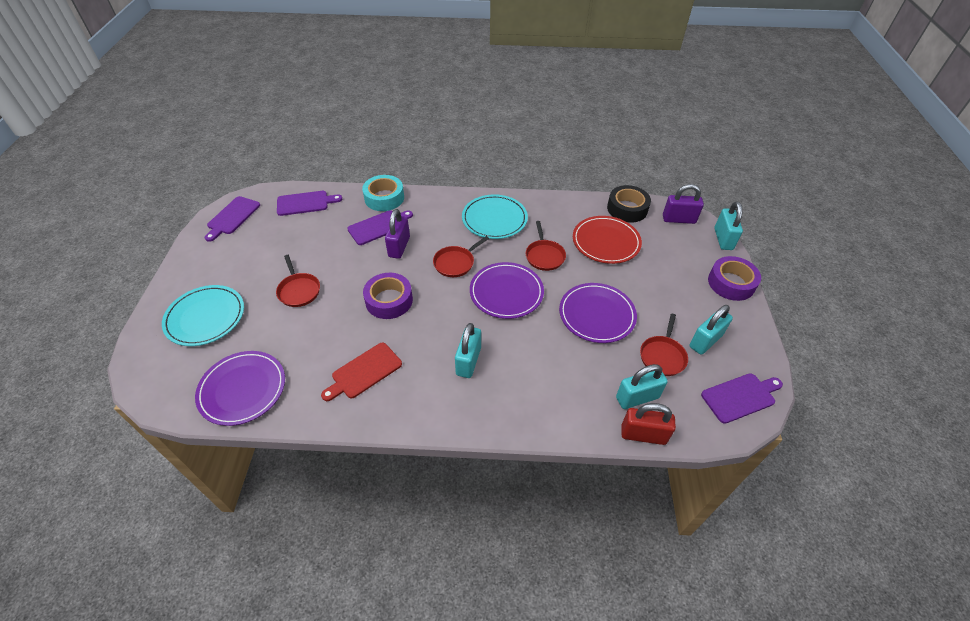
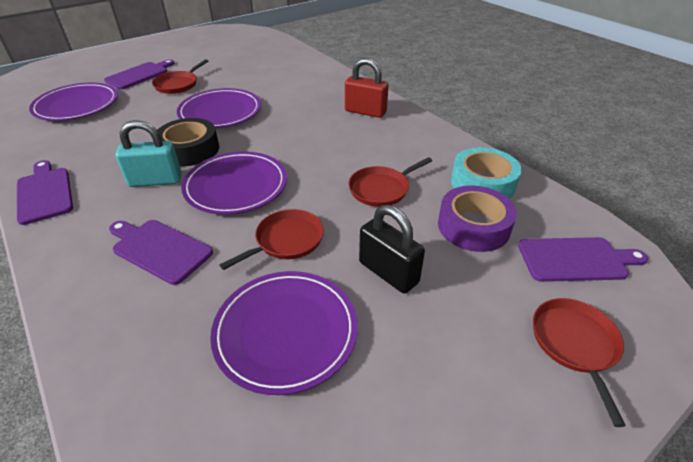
black padlock: 0 -> 1
purple padlock: 2 -> 0
purple plate: 3 -> 4
purple tape: 2 -> 1
red cutting board: 1 -> 0
red plate: 1 -> 0
turquoise padlock: 4 -> 1
turquoise plate: 2 -> 0

